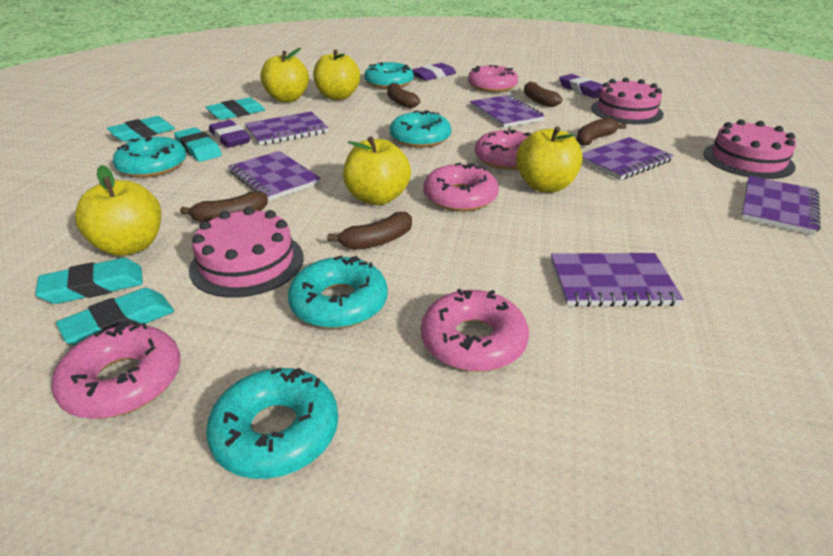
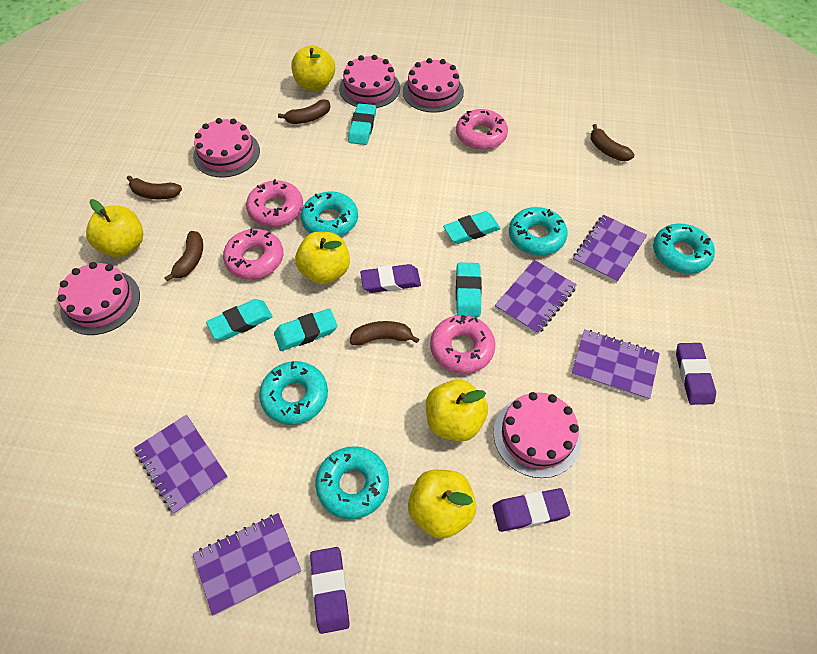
pink cake: 3 -> 5
pink donut: 5 -> 4
purple eraser: 3 -> 4
purple notebook: 6 -> 5

